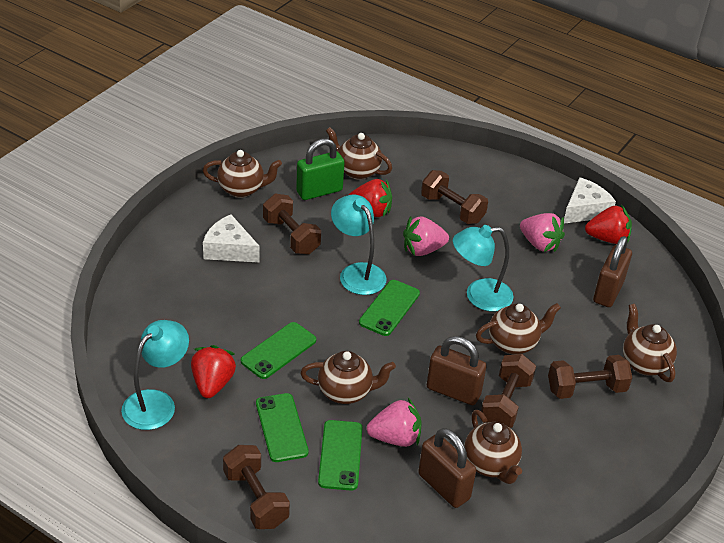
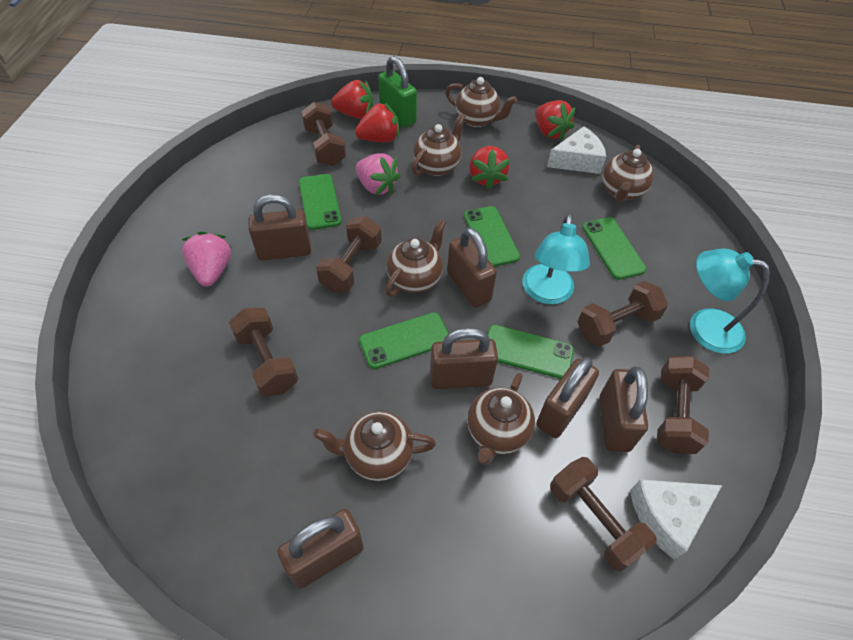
brown dumbbell: 5 -> 6
brown padlock: 3 -> 6
green phone: 4 -> 5
pink strawberry: 3 -> 2
red strawberry: 3 -> 4
turquoise lamp: 3 -> 2

